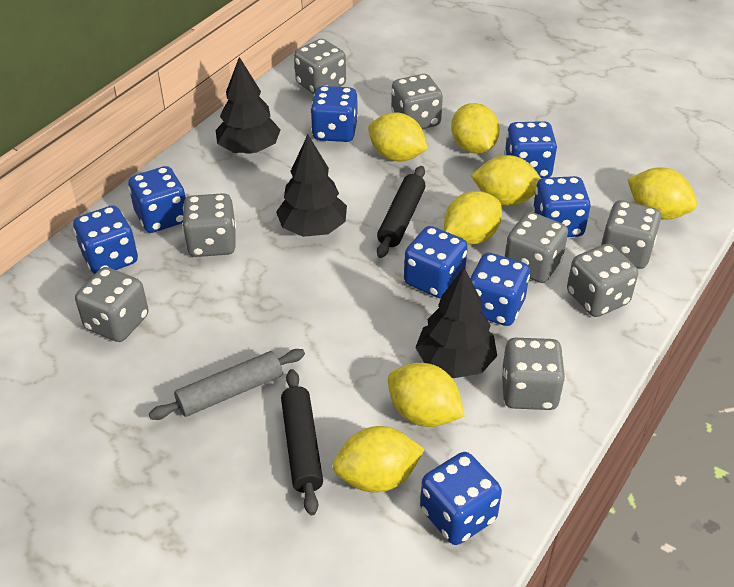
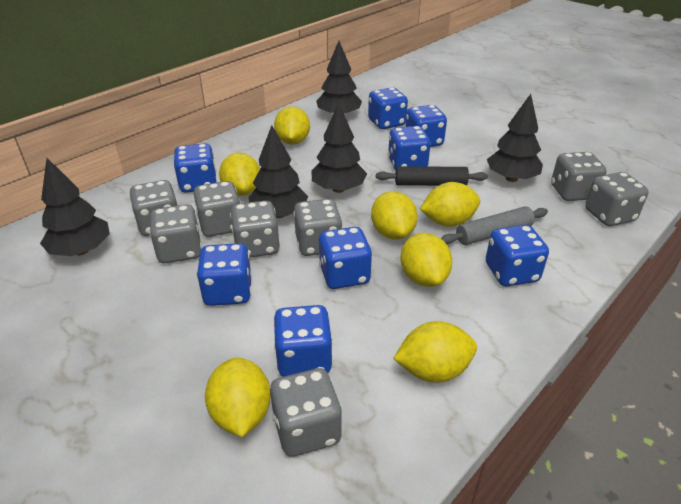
black rolling pin: 2 -> 1
black tree: 3 -> 5

